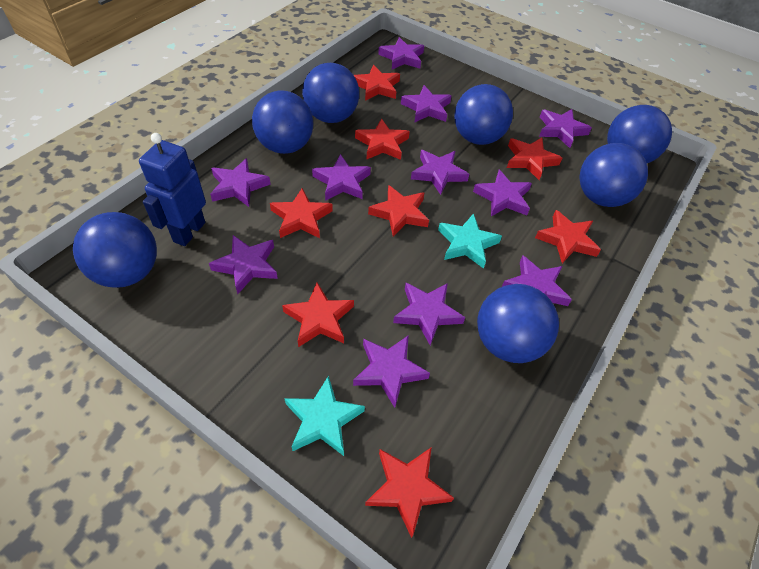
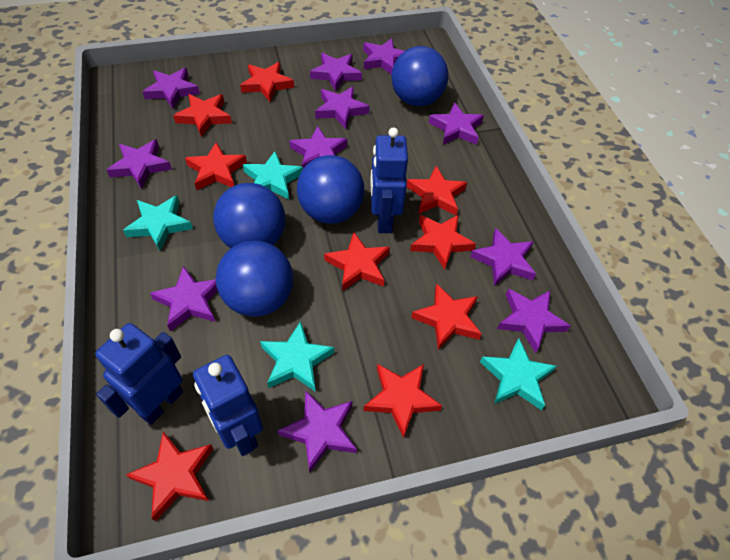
blue ball: 7 -> 4
blue robot: 1 -> 3
red star: 8 -> 9
turquoise star: 2 -> 4

